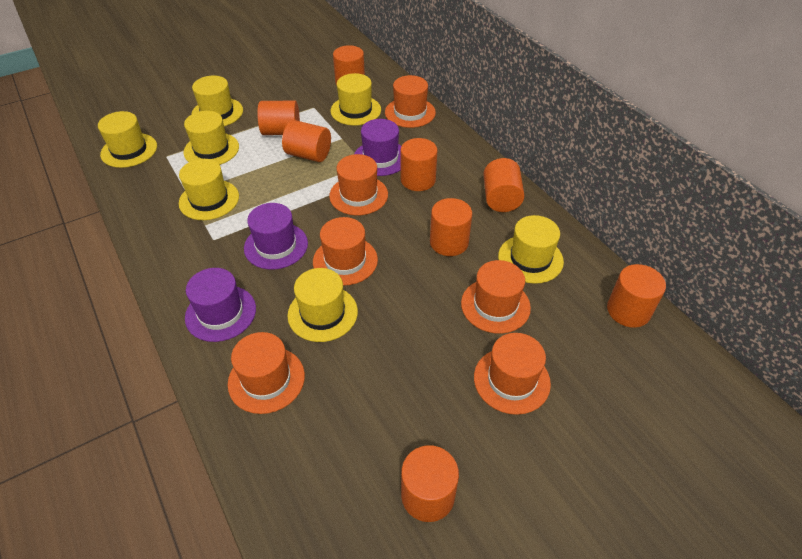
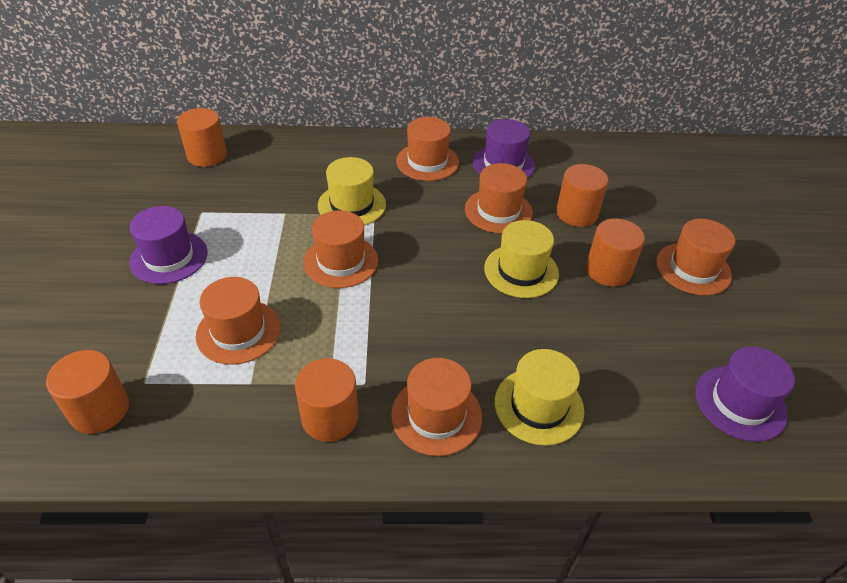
orange cylinder: 8 -> 5
yellow hat: 7 -> 3

